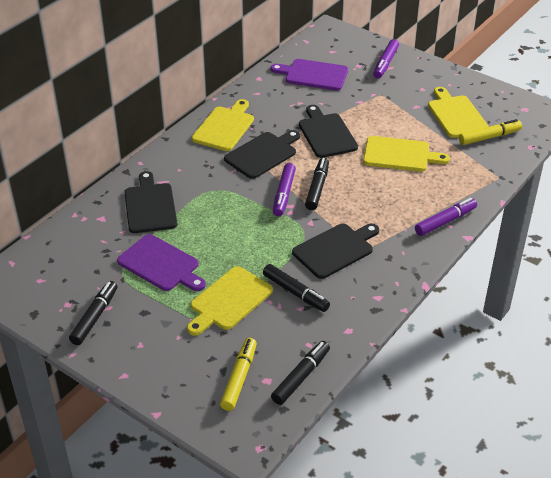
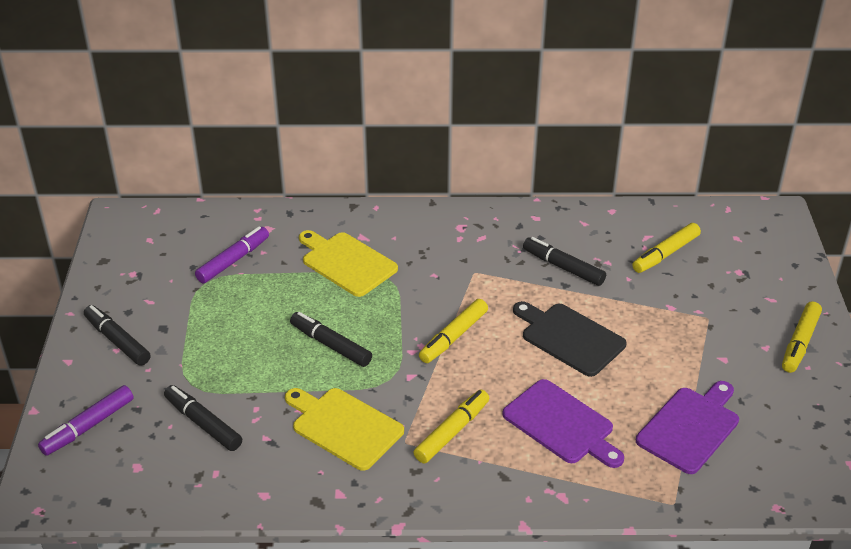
black cutting board: 4 -> 1
purple marker: 3 -> 2
yellow cutting board: 4 -> 2
yellow marker: 2 -> 4

